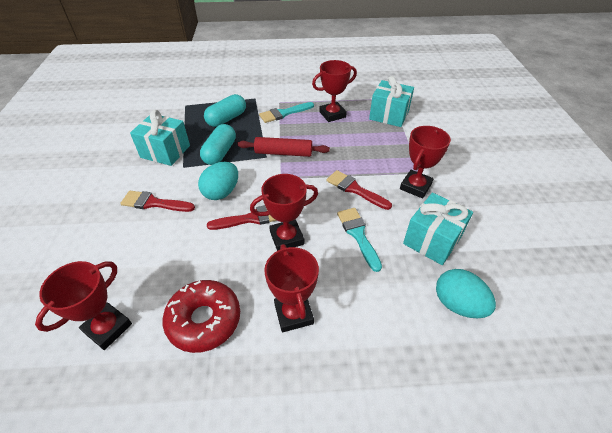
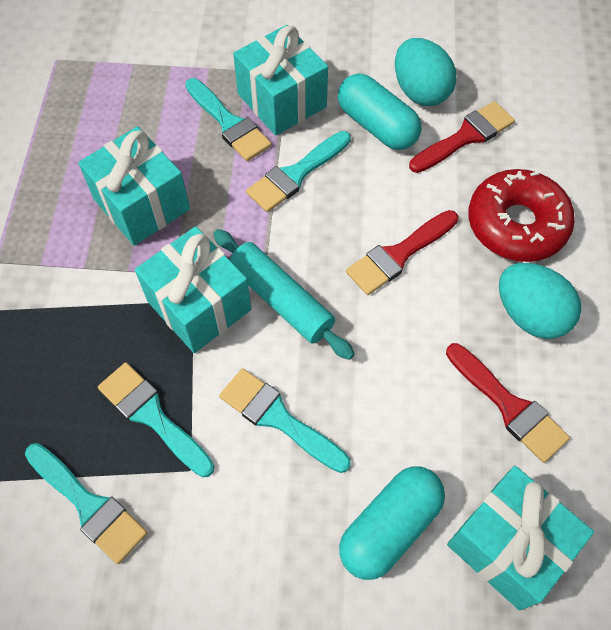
red rolling pin: 1 -> 0
red trophy: 5 -> 0
turquoise brush: 2 -> 5
turquoise gift: 3 -> 4
turquoise rolling pin: 0 -> 1

